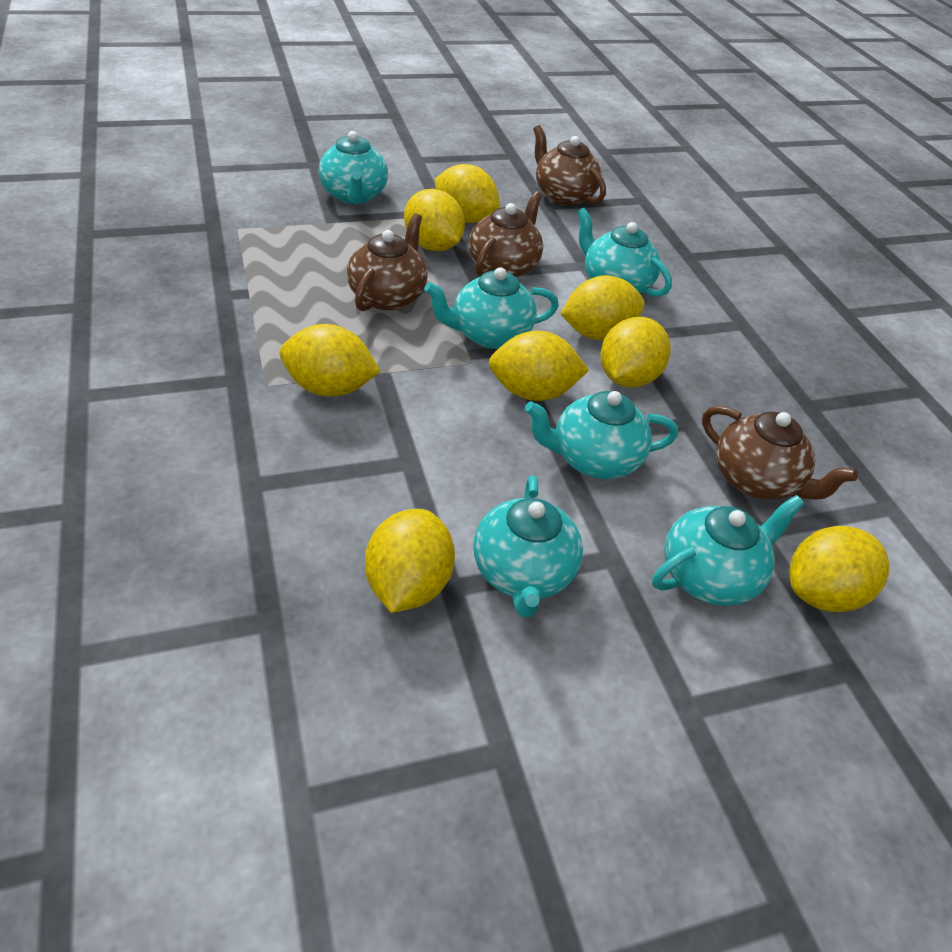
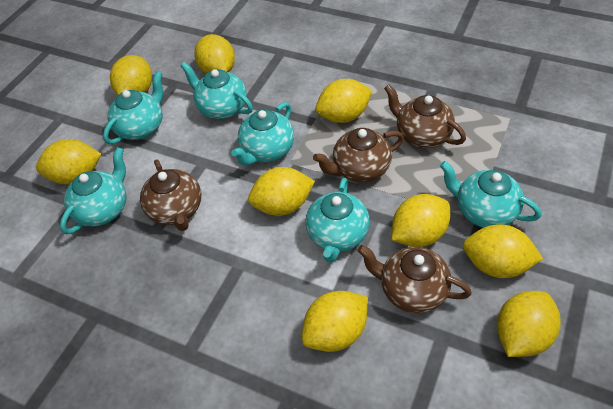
yellow lemon: 8 -> 9

